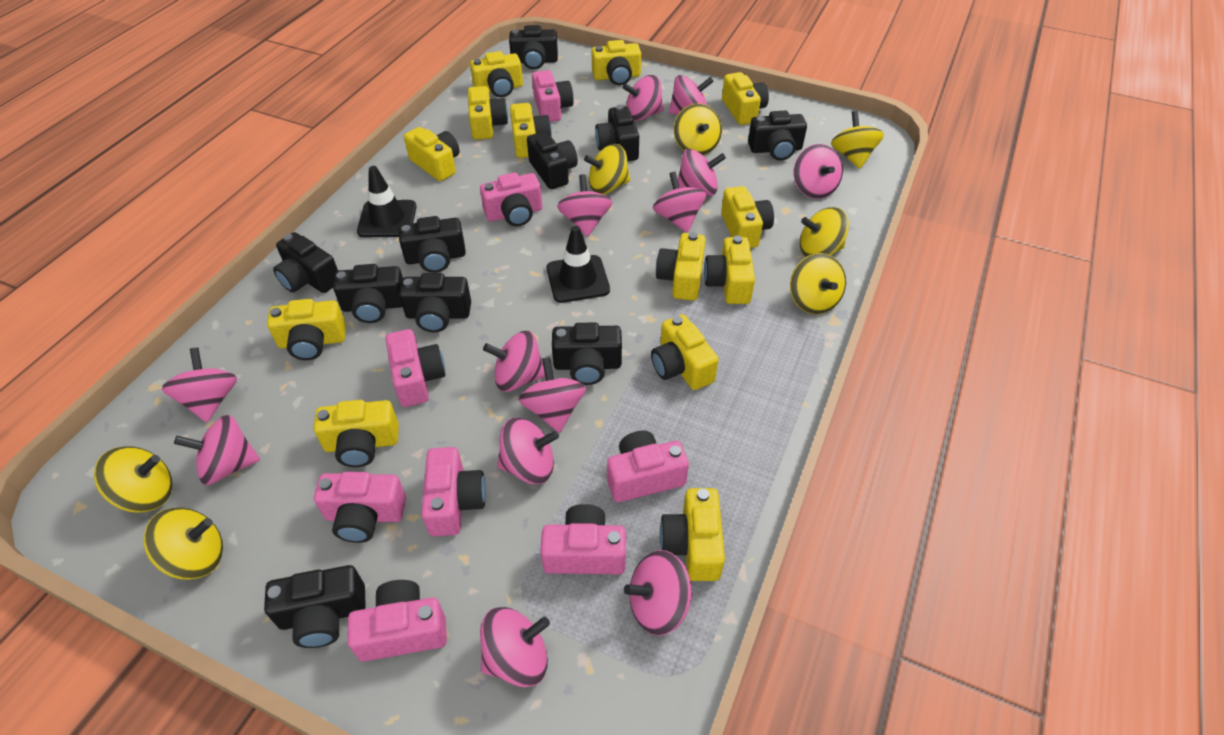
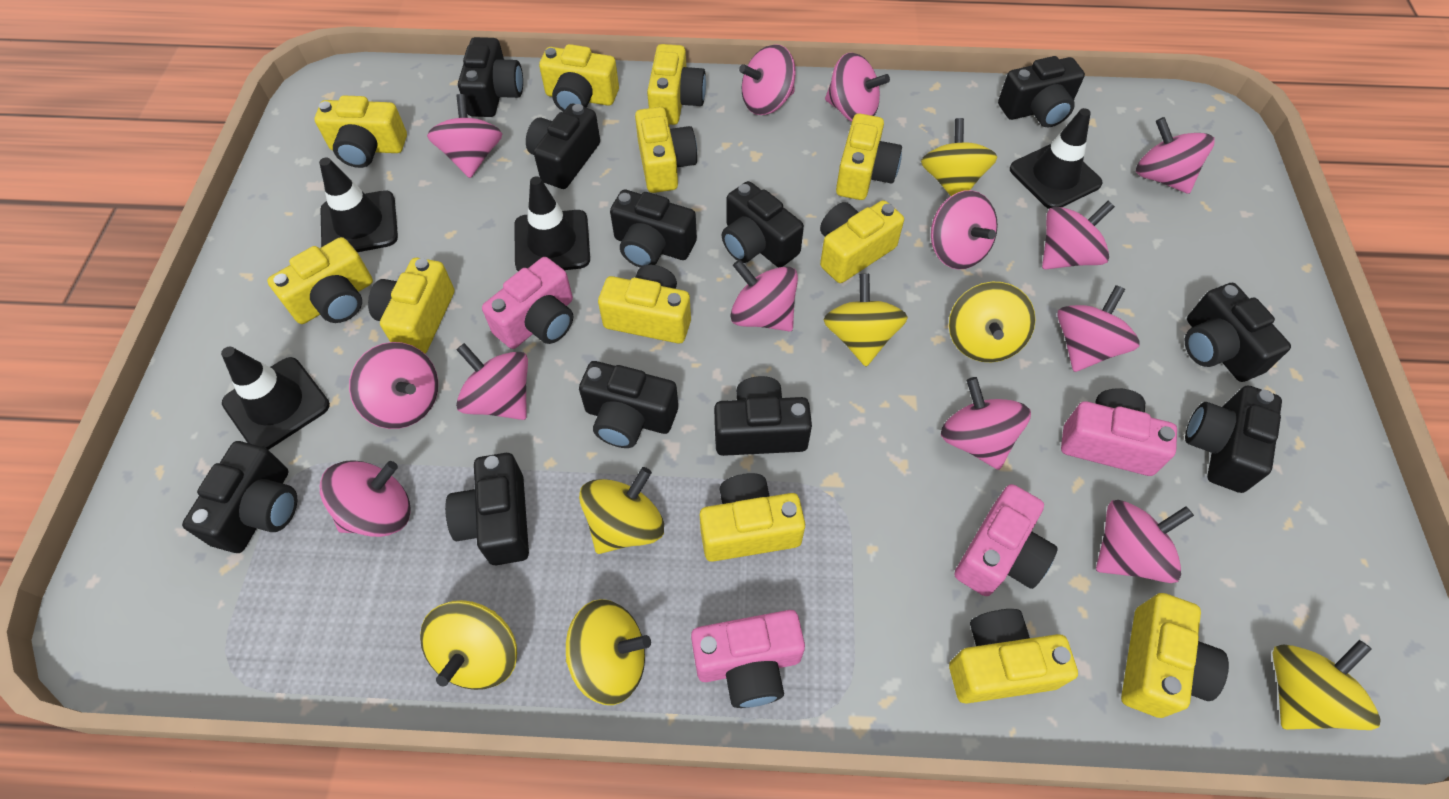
black camera: 10 -> 11
black traffic cone: 2 -> 4
pink camera: 8 -> 4
yellow camera: 13 -> 12

